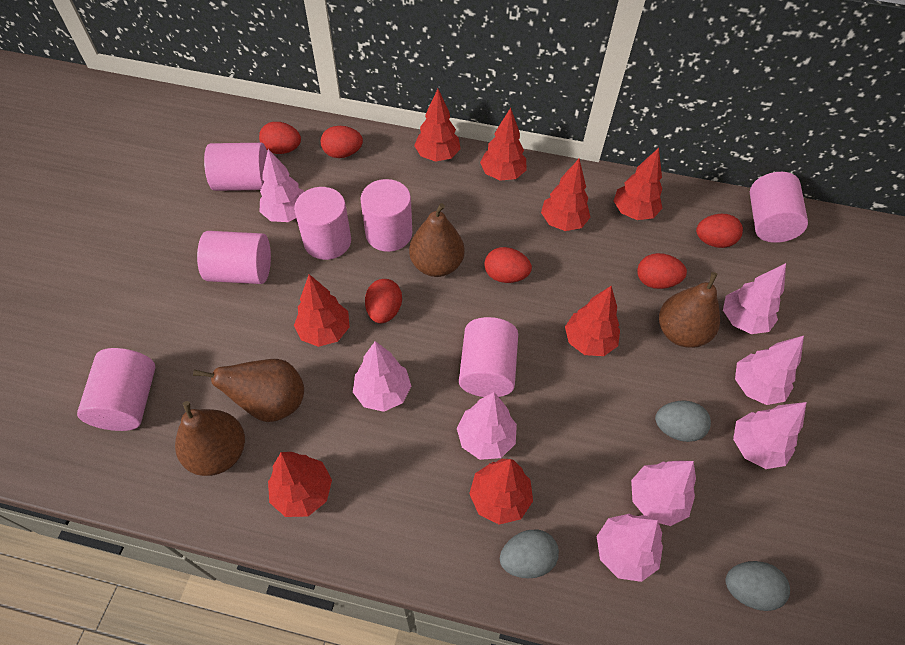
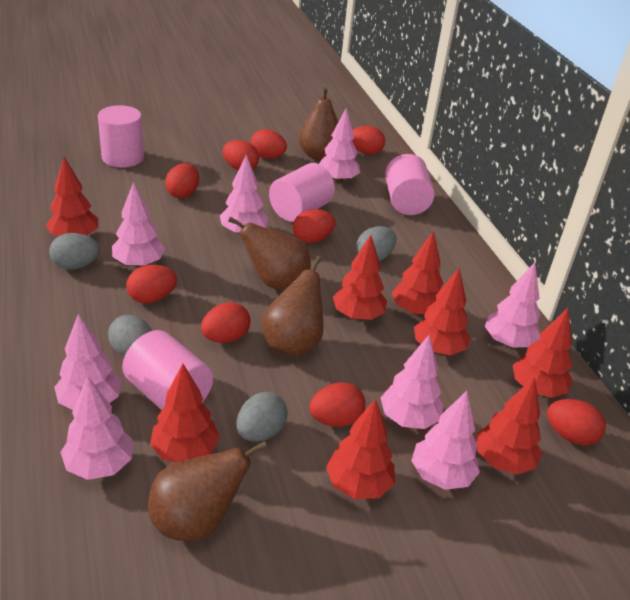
grey egg: 3 -> 4
pink cylinder: 7 -> 4
red egg: 6 -> 9

